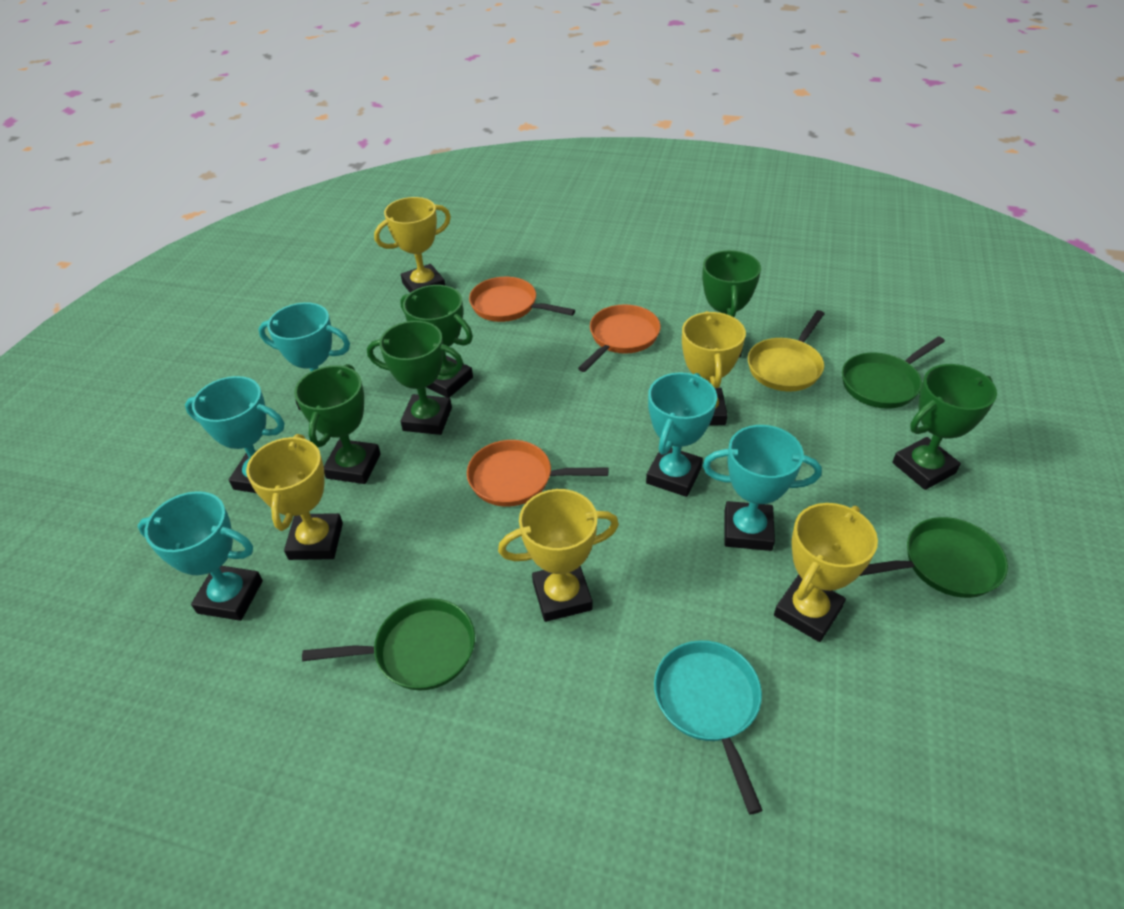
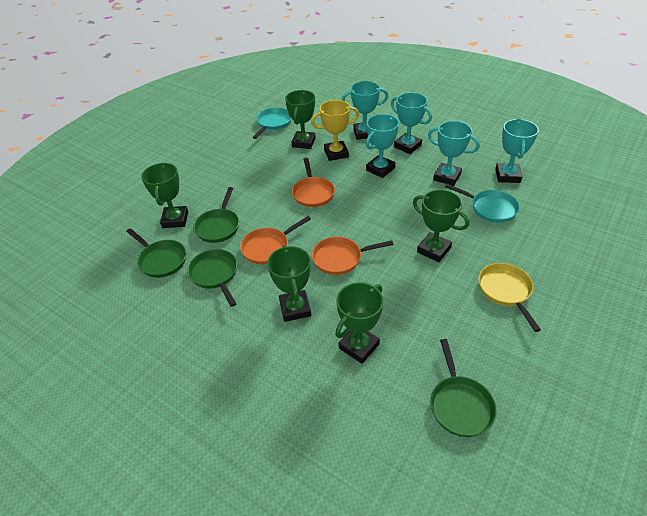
green pan: 3 -> 4
turquoise pan: 1 -> 2
yellow trophy: 5 -> 1

